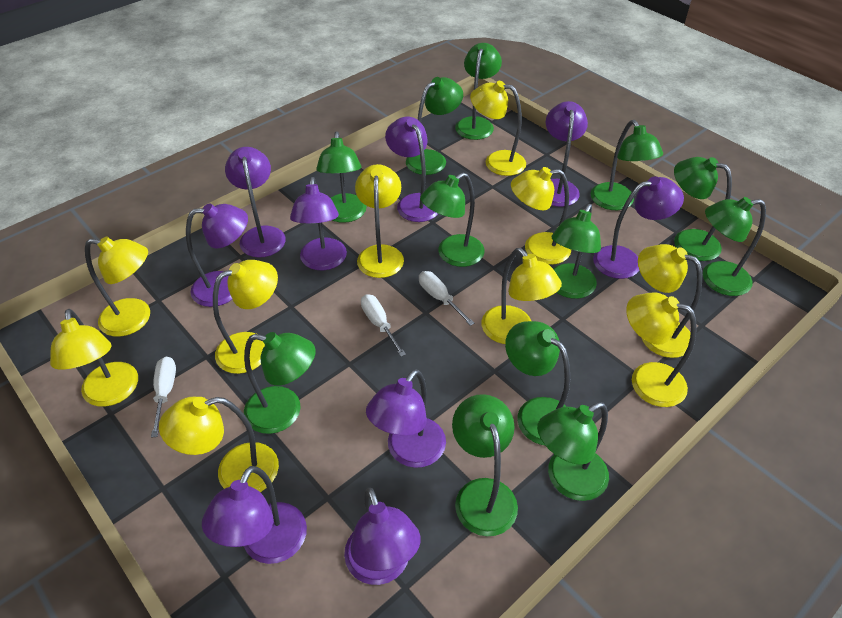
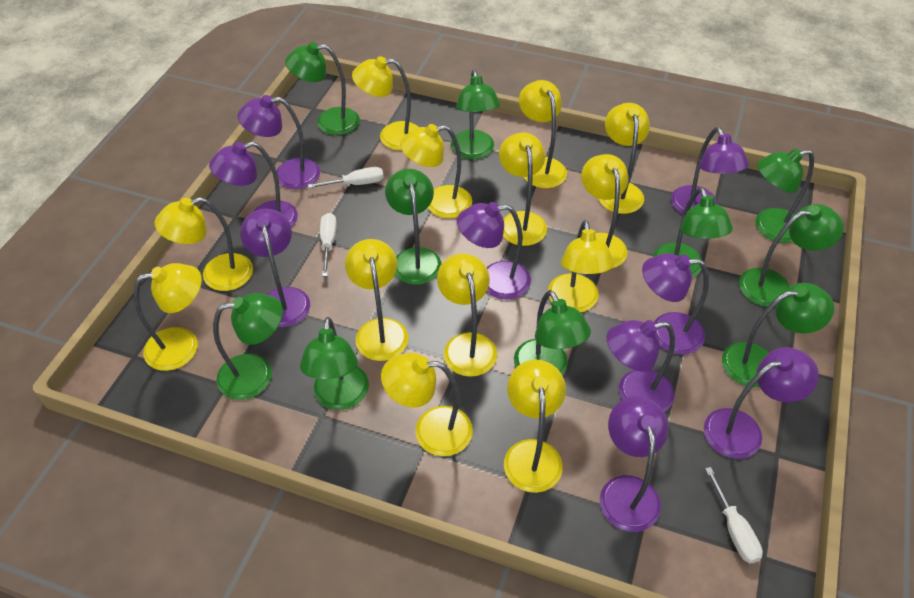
green lamp: 12 -> 10
yellow lamp: 10 -> 13

